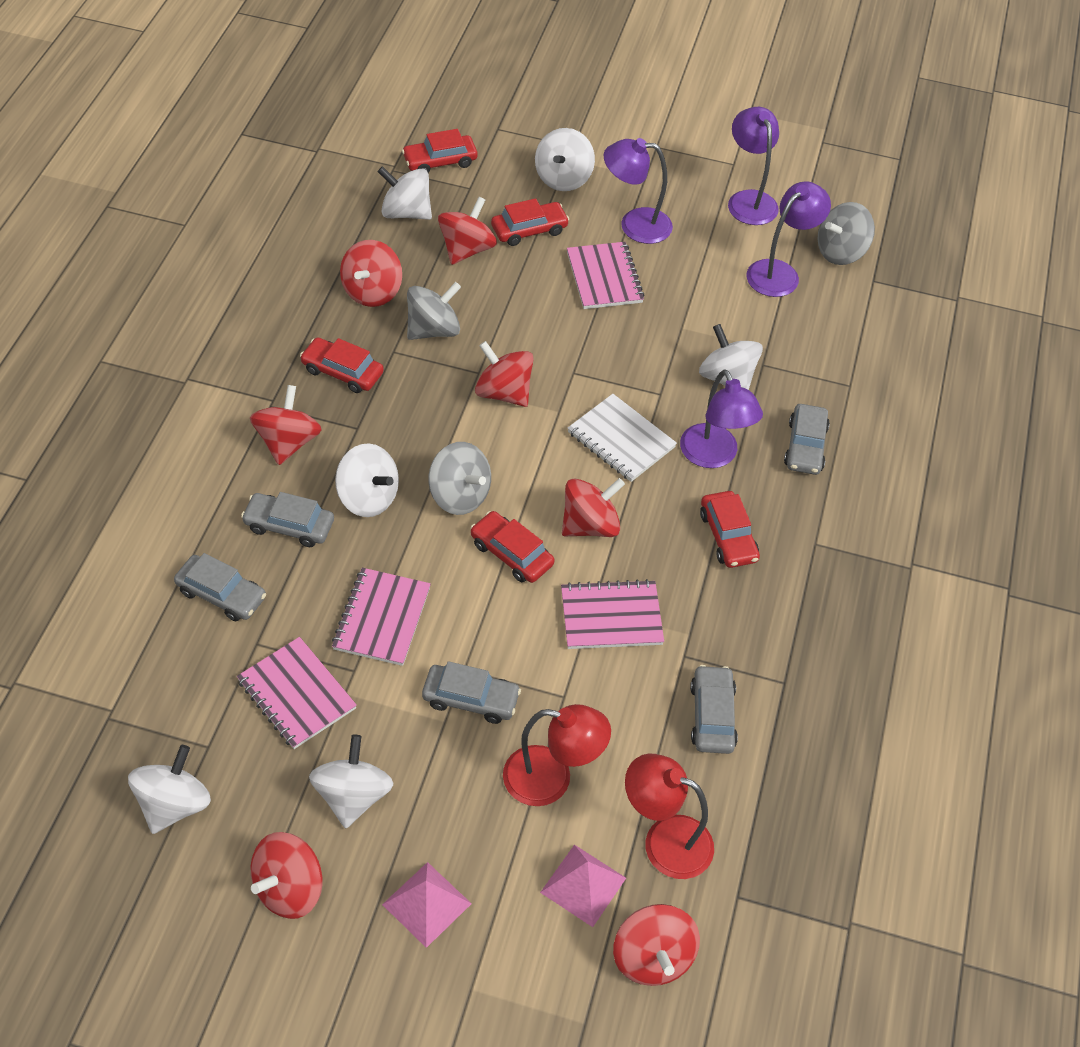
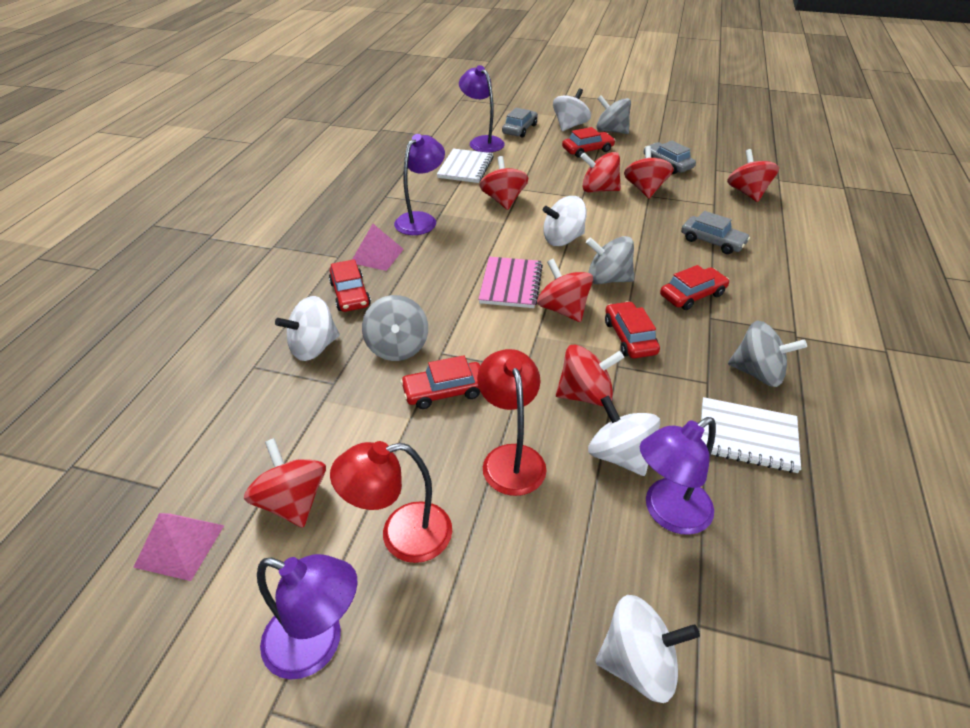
grey car: 5 -> 3
grey spinning top: 3 -> 4
pink notebook: 4 -> 1
white notebook: 1 -> 2
white spinning top: 6 -> 5

